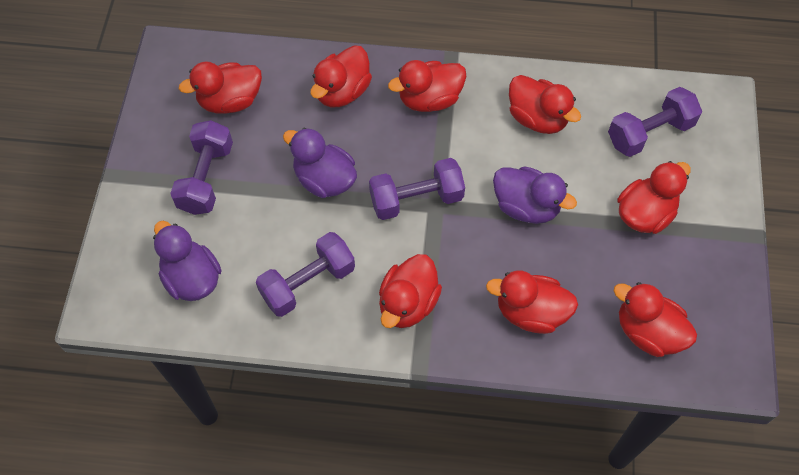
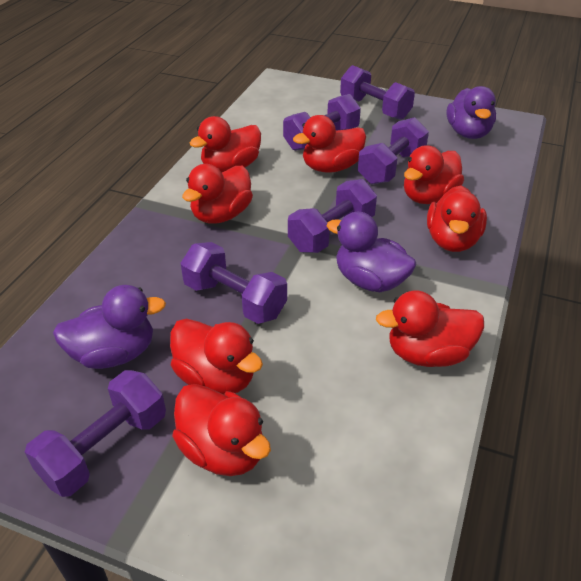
purple dumbbell: 4 -> 6

